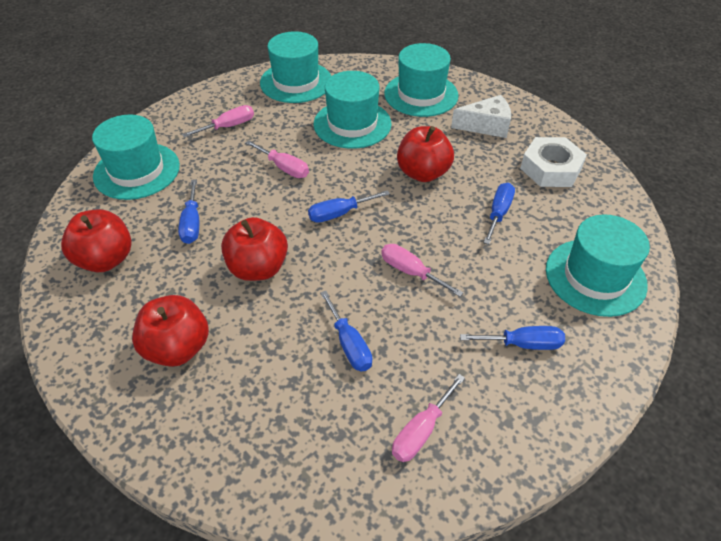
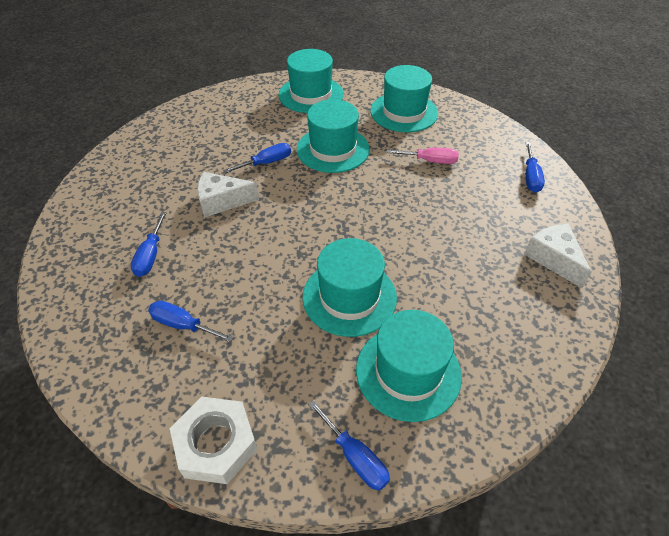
pink screwdriver: 4 -> 1
red apple: 4 -> 0
white cheese: 1 -> 2

